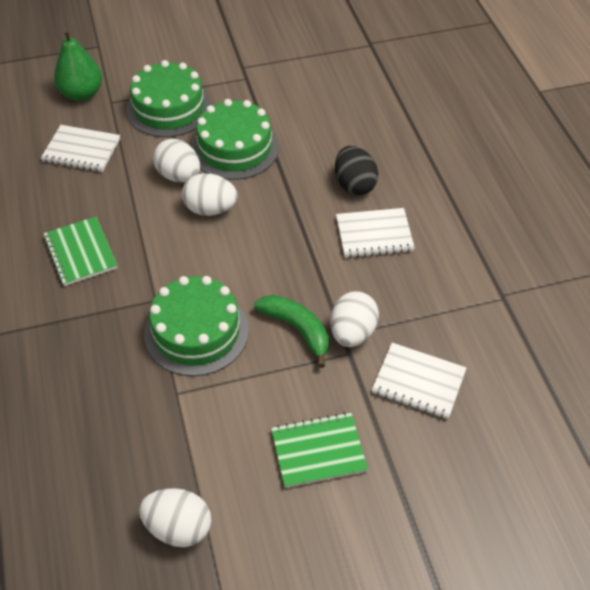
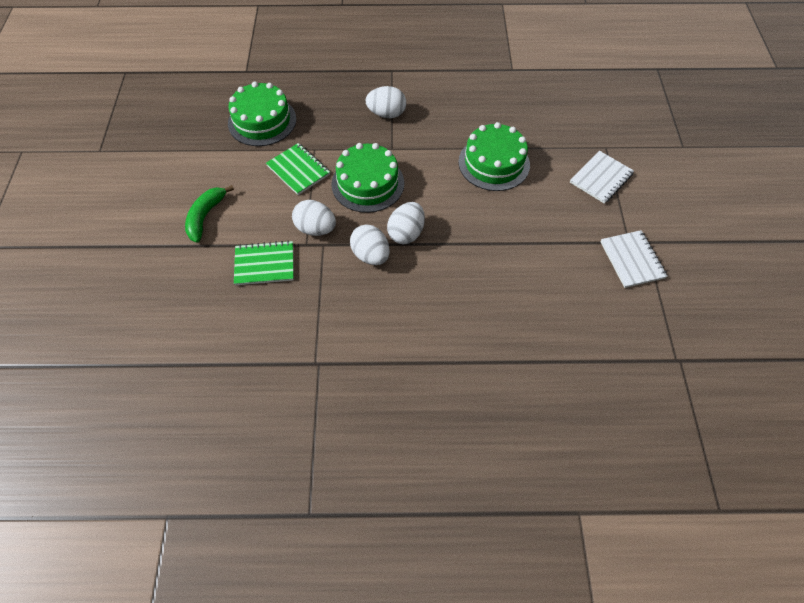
black egg: 1 -> 0
green pear: 1 -> 0
white notebook: 3 -> 2

